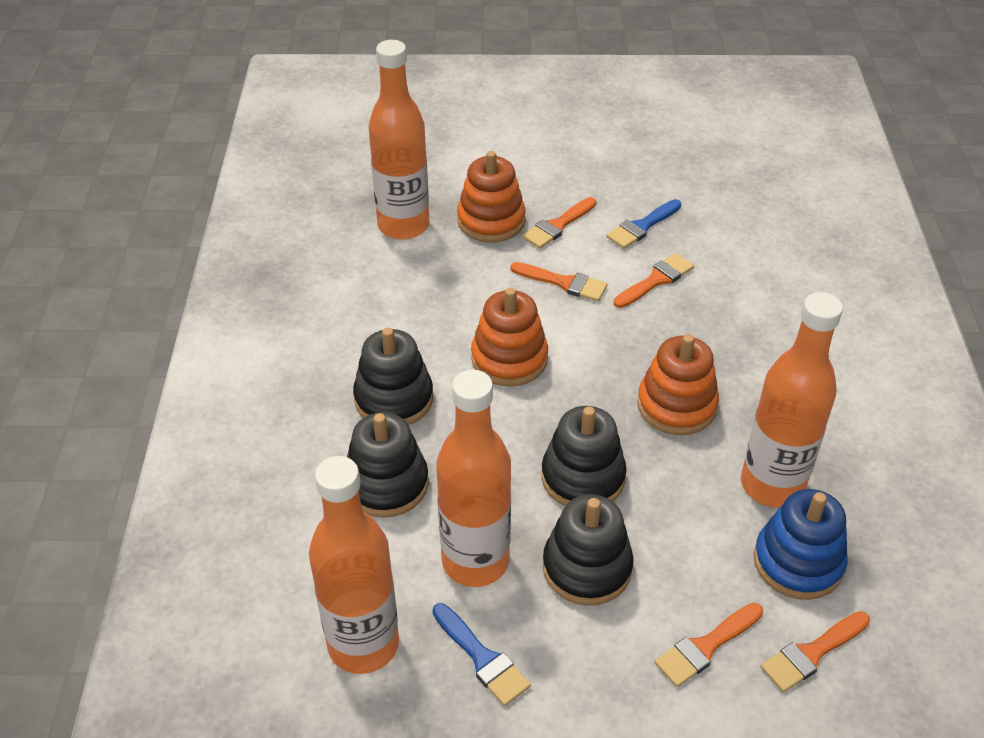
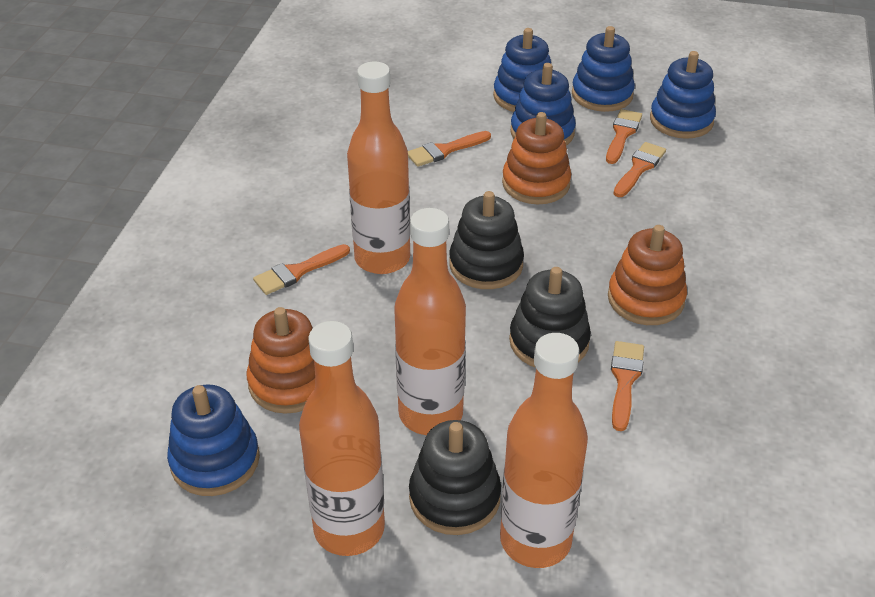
black stacking toy: 4 -> 3
blue brush: 2 -> 0
blue stacking toy: 1 -> 5

